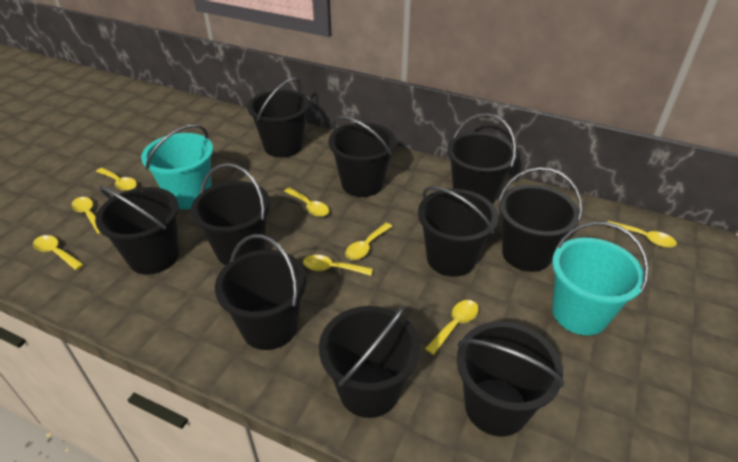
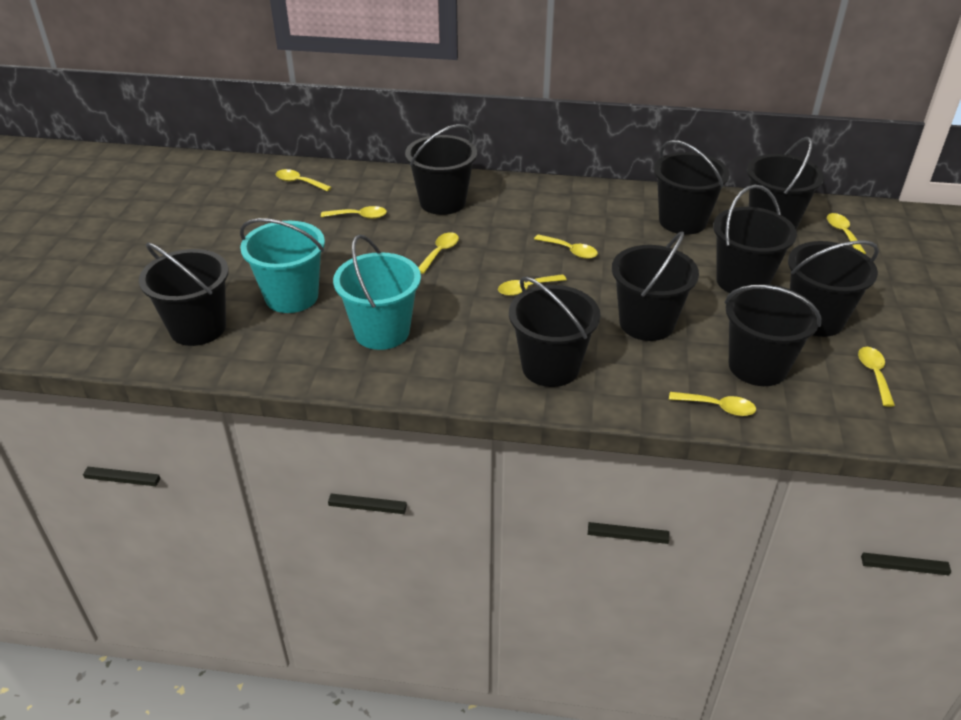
black bucket: 10 -> 9

